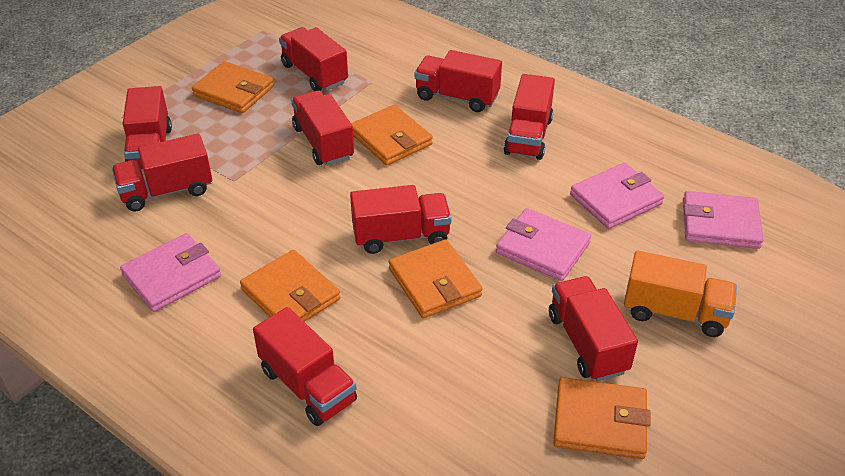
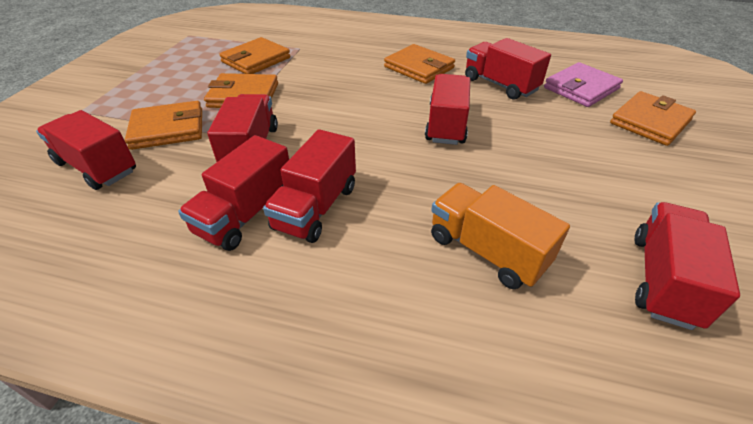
pink wallet: 4 -> 1
red truck: 9 -> 7

